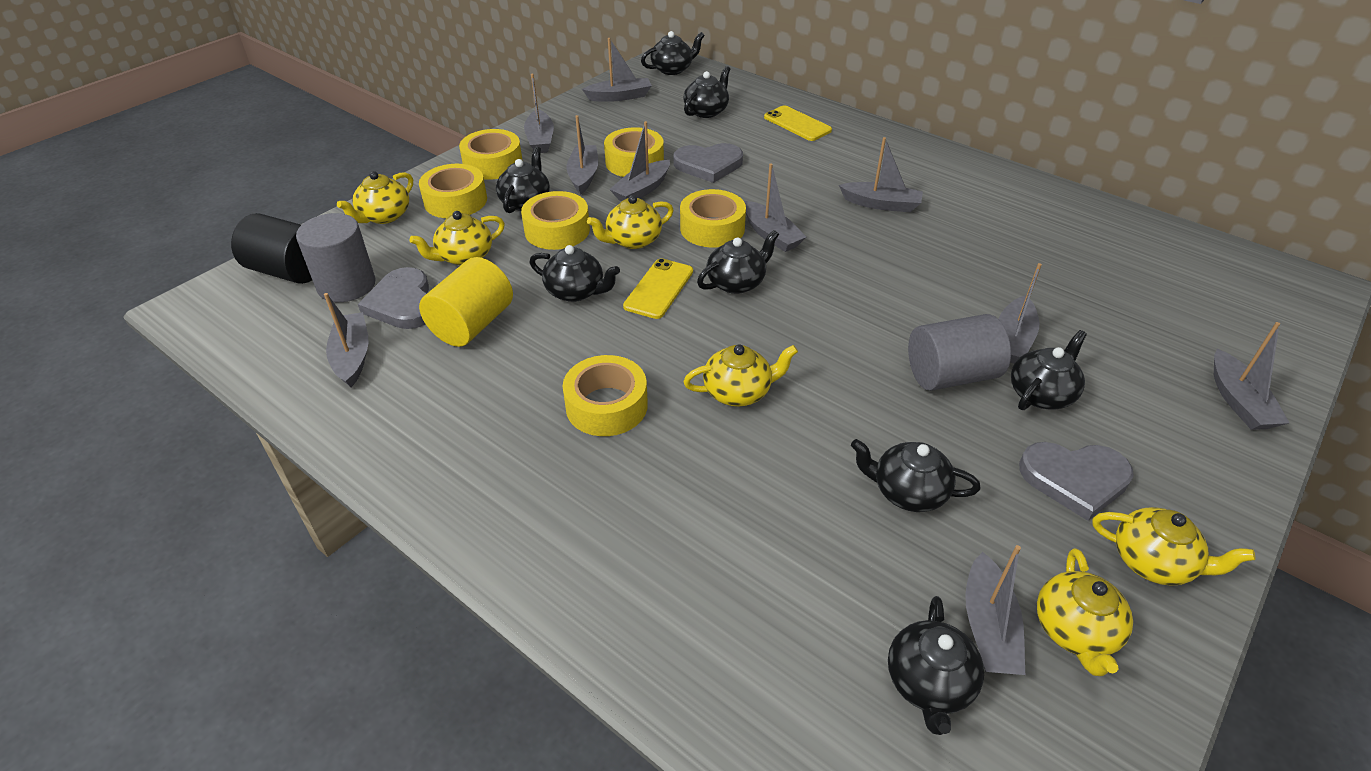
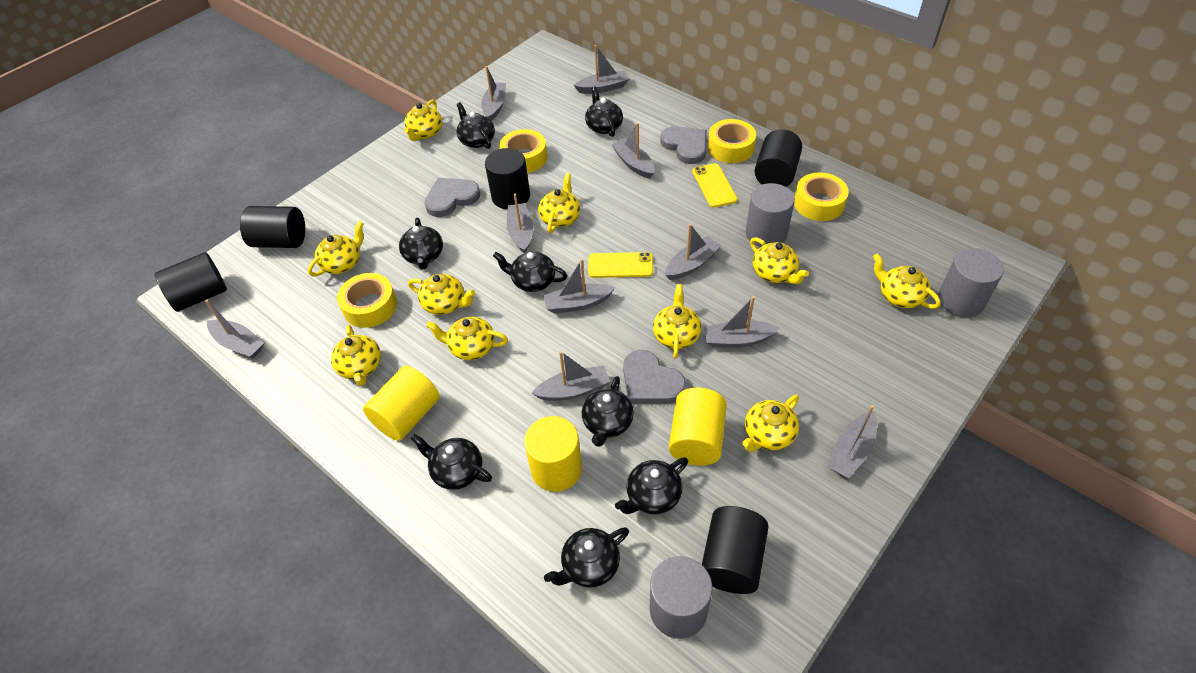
black cylinder: 1 -> 5
grey cylinder: 2 -> 3
yellow cylinder: 1 -> 3
yellow tape: 6 -> 4
yellow teapot: 6 -> 10

